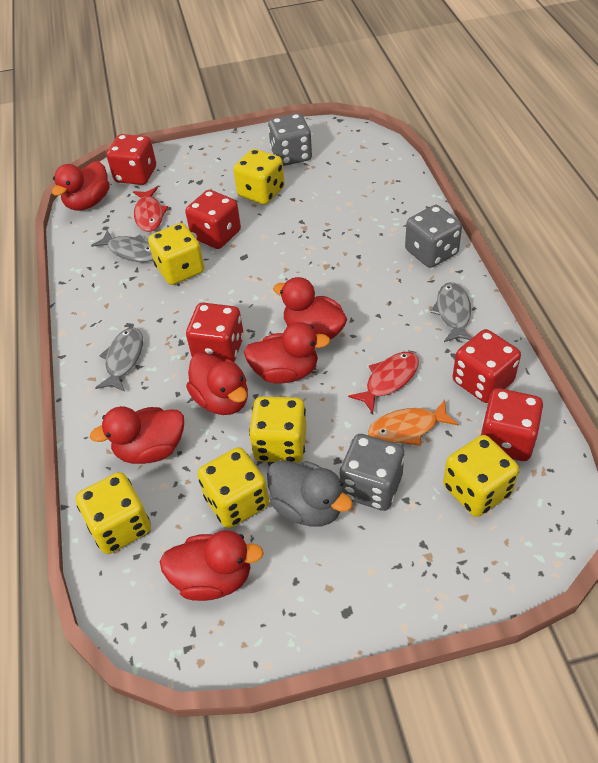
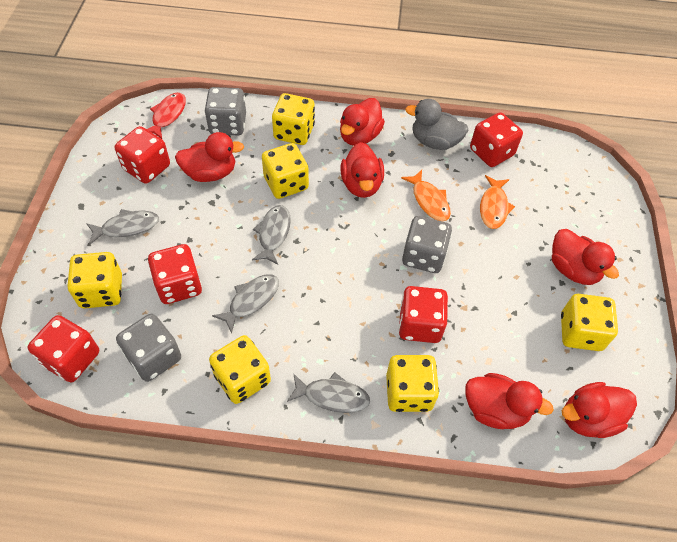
grey fish: 3 -> 4
orange fish: 1 -> 2
red fish: 2 -> 1

